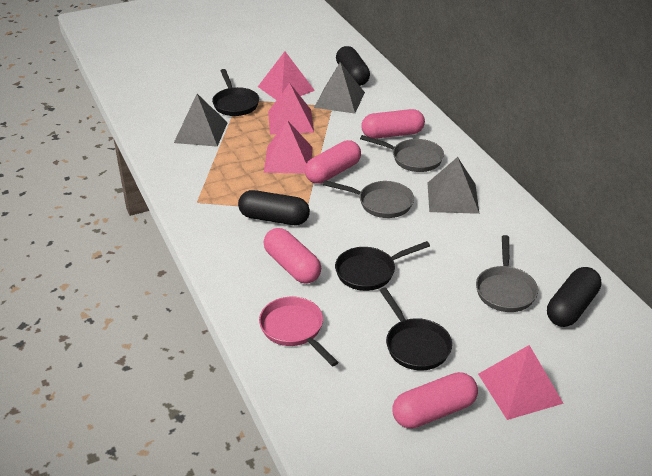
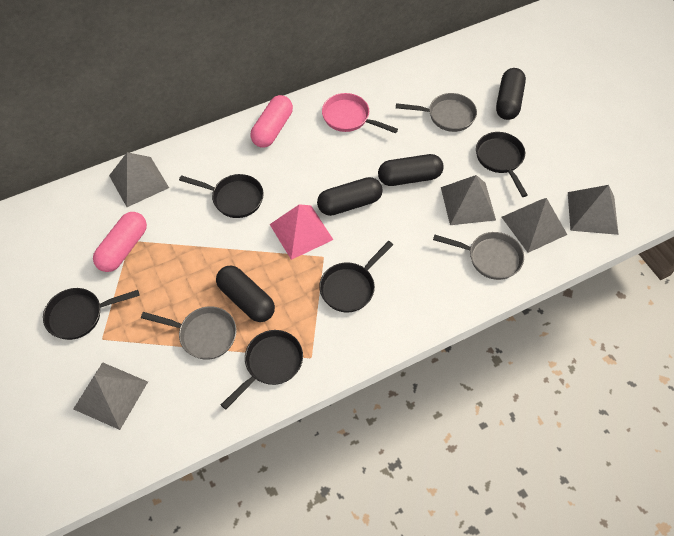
black capsule: 3 -> 4
black pan: 3 -> 5
grey pyramid: 3 -> 5
pink capsule: 4 -> 2
pink pyramid: 4 -> 1

